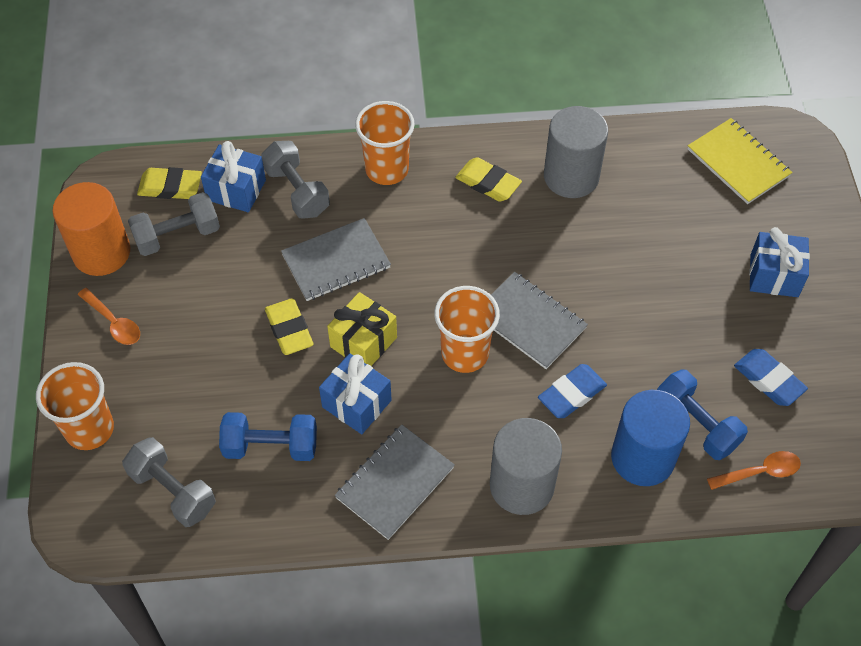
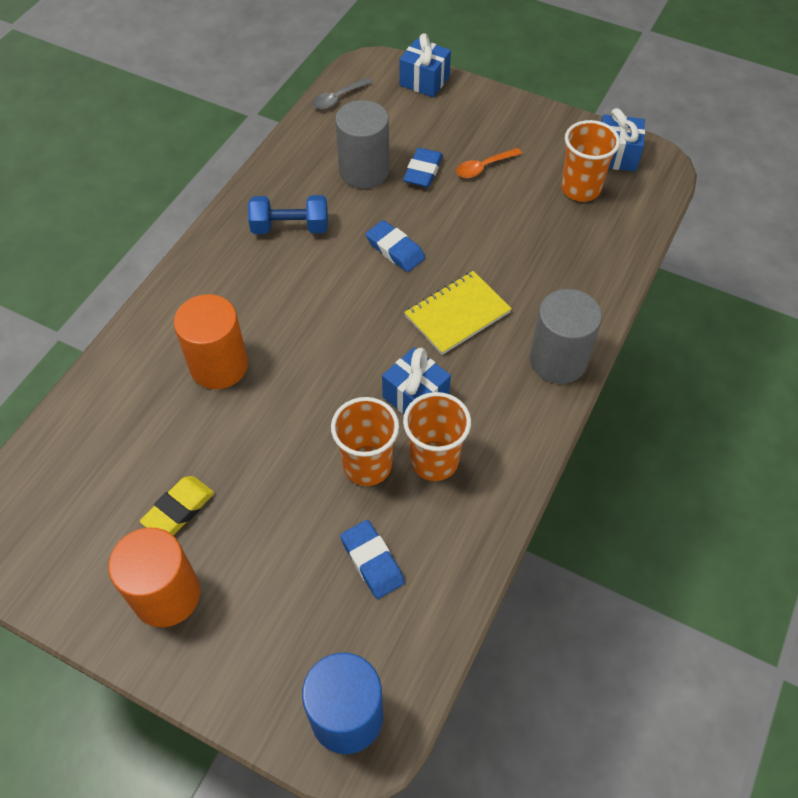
blue dumbbell: 2 -> 1
blue eraser: 2 -> 3
grey dumbbell: 3 -> 0
grey notebook: 3 -> 0
grey spoon: 0 -> 1
orange cylinder: 1 -> 2
orange spoon: 2 -> 1
yellow eraser: 3 -> 1
yellow gift: 1 -> 0

